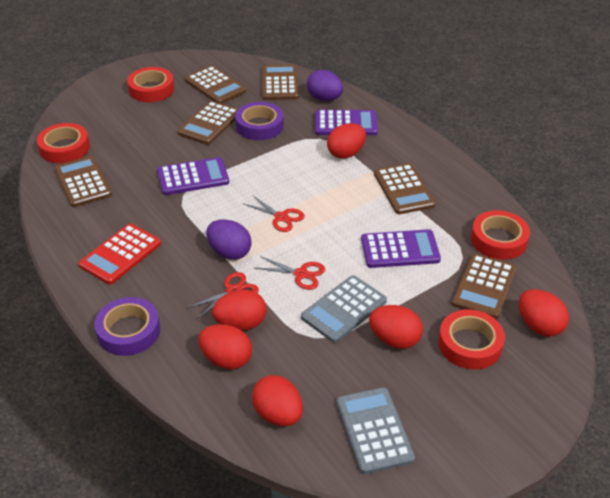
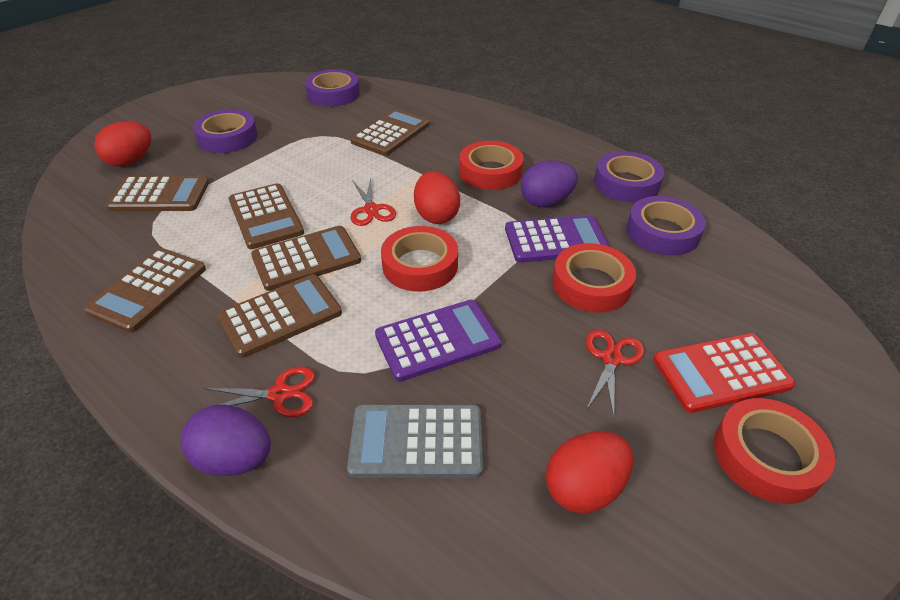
grey calculator: 2 -> 1
purple calculator: 3 -> 2
purple tape: 2 -> 4
red egg: 6 -> 3

